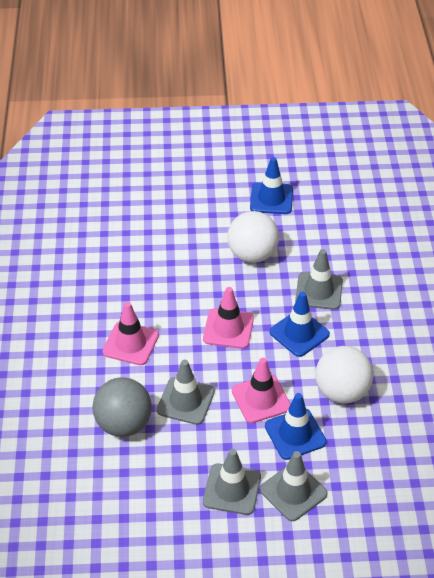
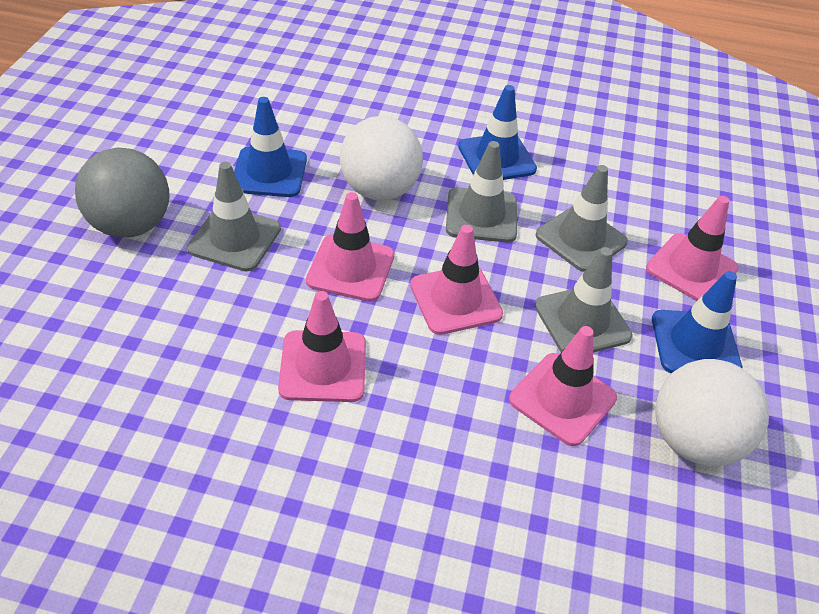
pink traffic cone: 3 -> 5

